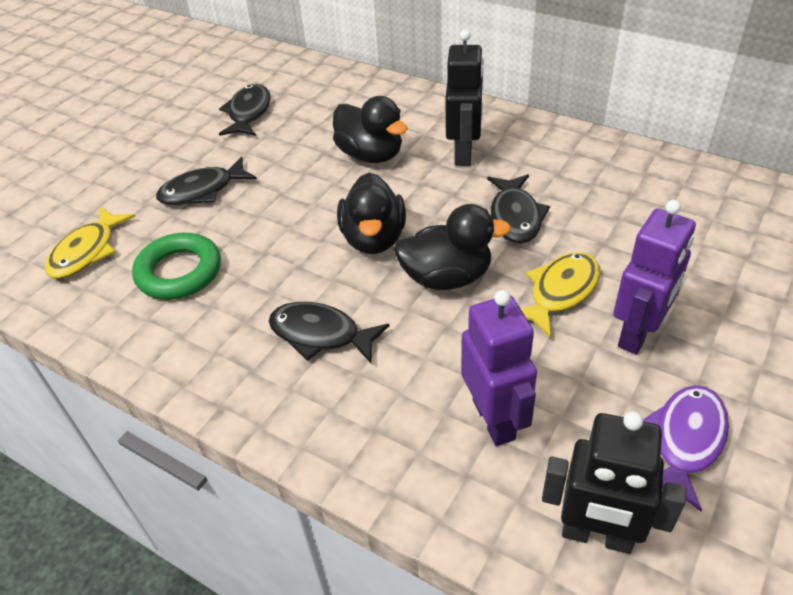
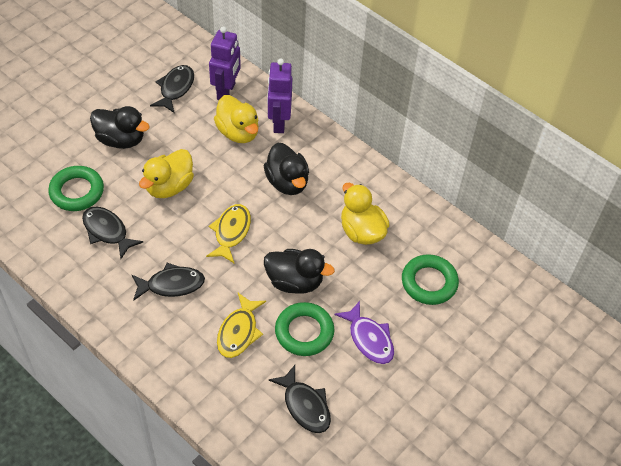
black robot: 2 -> 0
green ring: 1 -> 3
yellow duck: 0 -> 3

